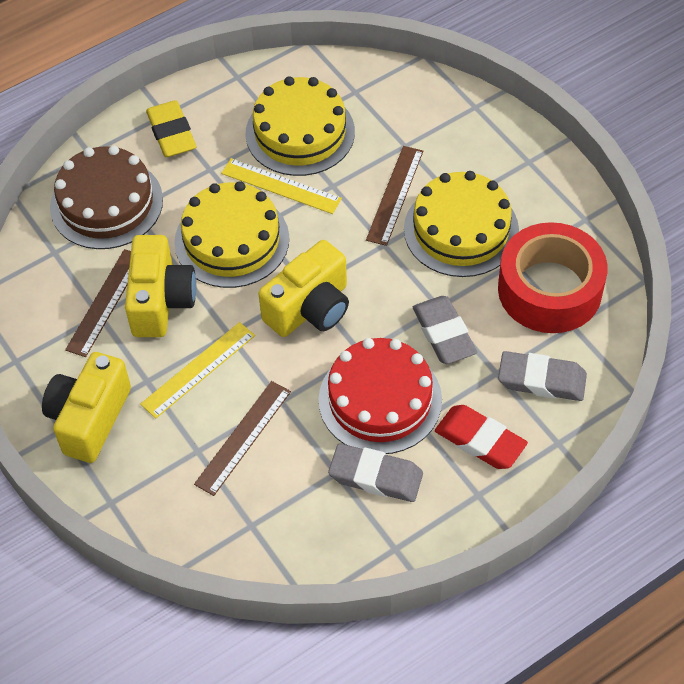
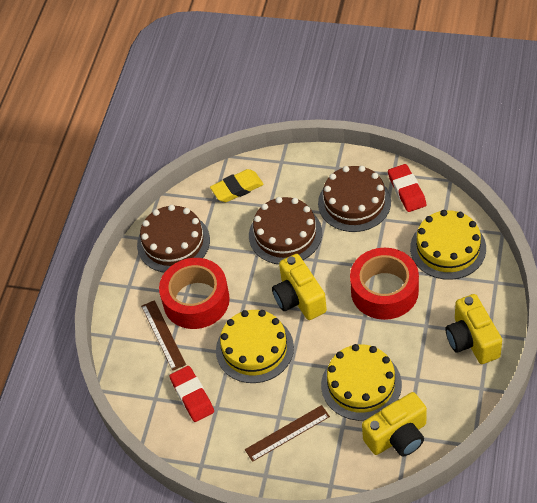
brown cake: 1 -> 3
brown ruler: 3 -> 2
grey eraser: 3 -> 0
red cake: 1 -> 0
red eraser: 1 -> 2
red tape: 1 -> 2
yellow ruler: 2 -> 0

